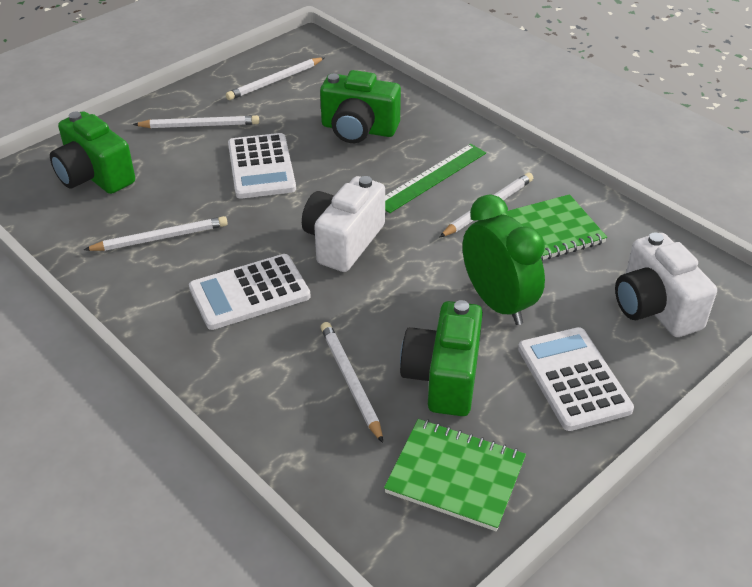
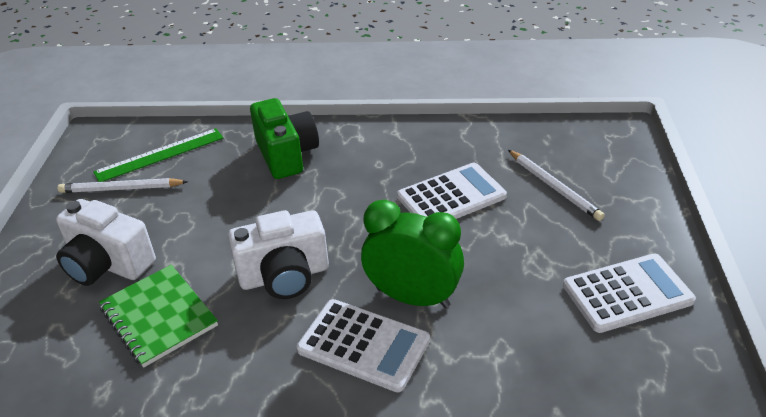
green camera: 3 -> 1
green notebook: 2 -> 1
white pencil: 5 -> 2

